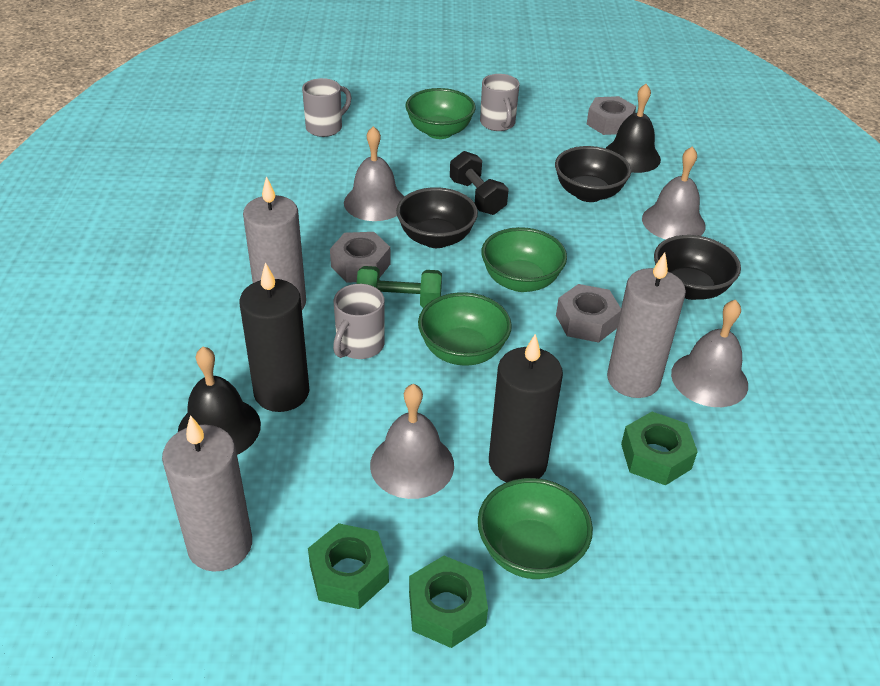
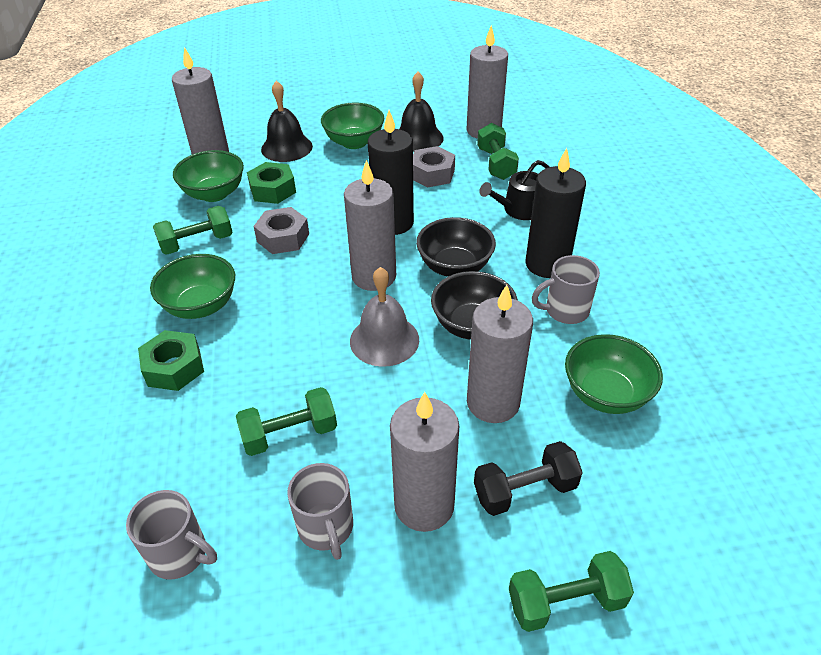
black bowl: 3 -> 2
black watering can: 0 -> 1
green dumbbell: 1 -> 4
green nut: 3 -> 2
grey bell: 4 -> 1
grey candle: 3 -> 5
grey nut: 3 -> 2

